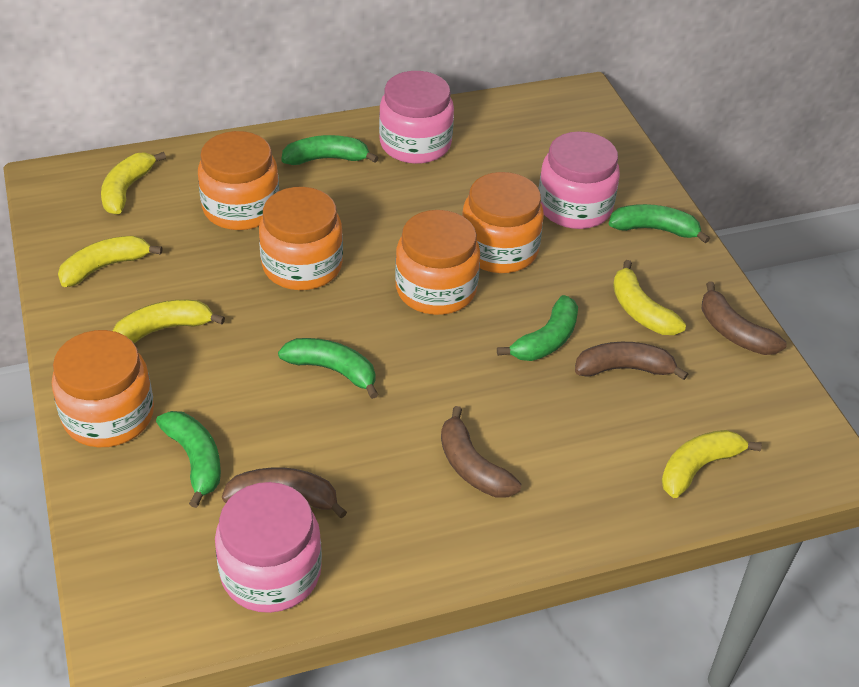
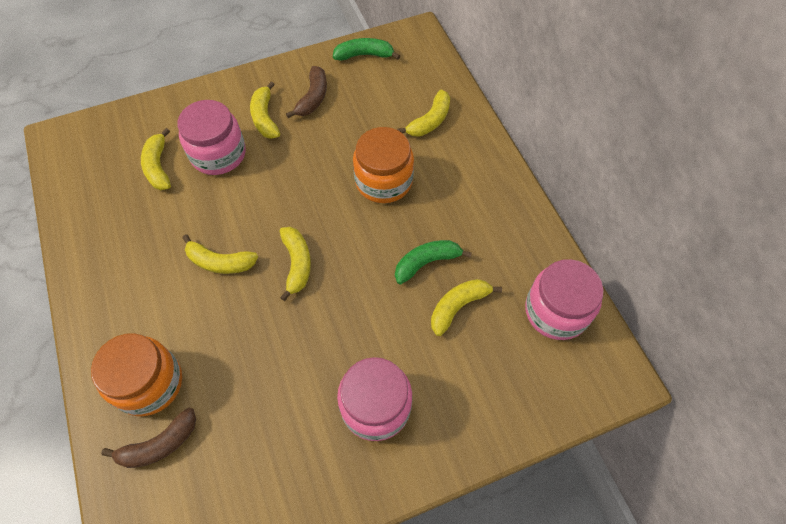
brown banana: 4 -> 2
green banana: 5 -> 2
orange jar: 5 -> 2
yellow banana: 5 -> 6

